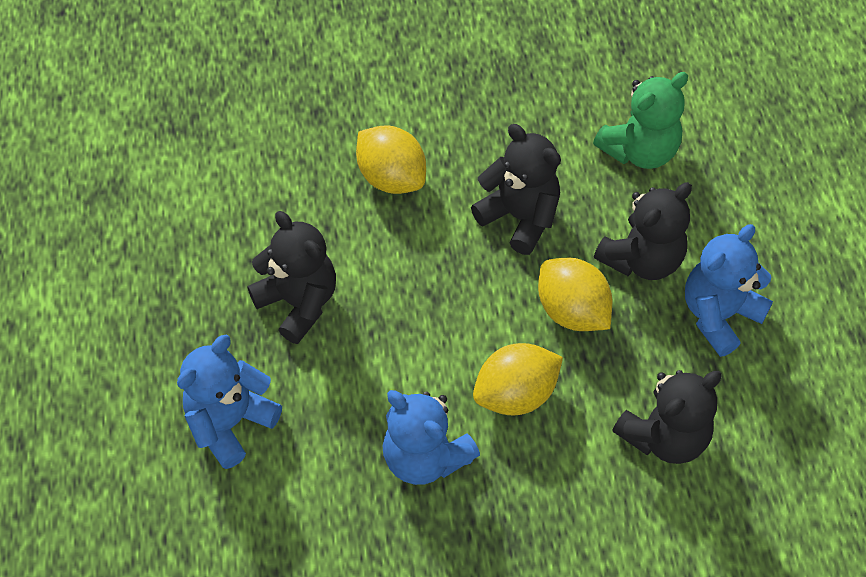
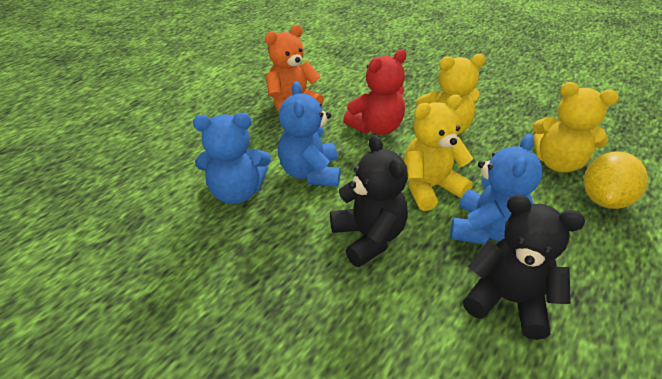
black teddy bear: 4 -> 2
green teddy bear: 1 -> 0
orange teddy bear: 0 -> 1
red teddy bear: 0 -> 1
yellow lemon: 3 -> 1
yellow teddy bear: 0 -> 3

